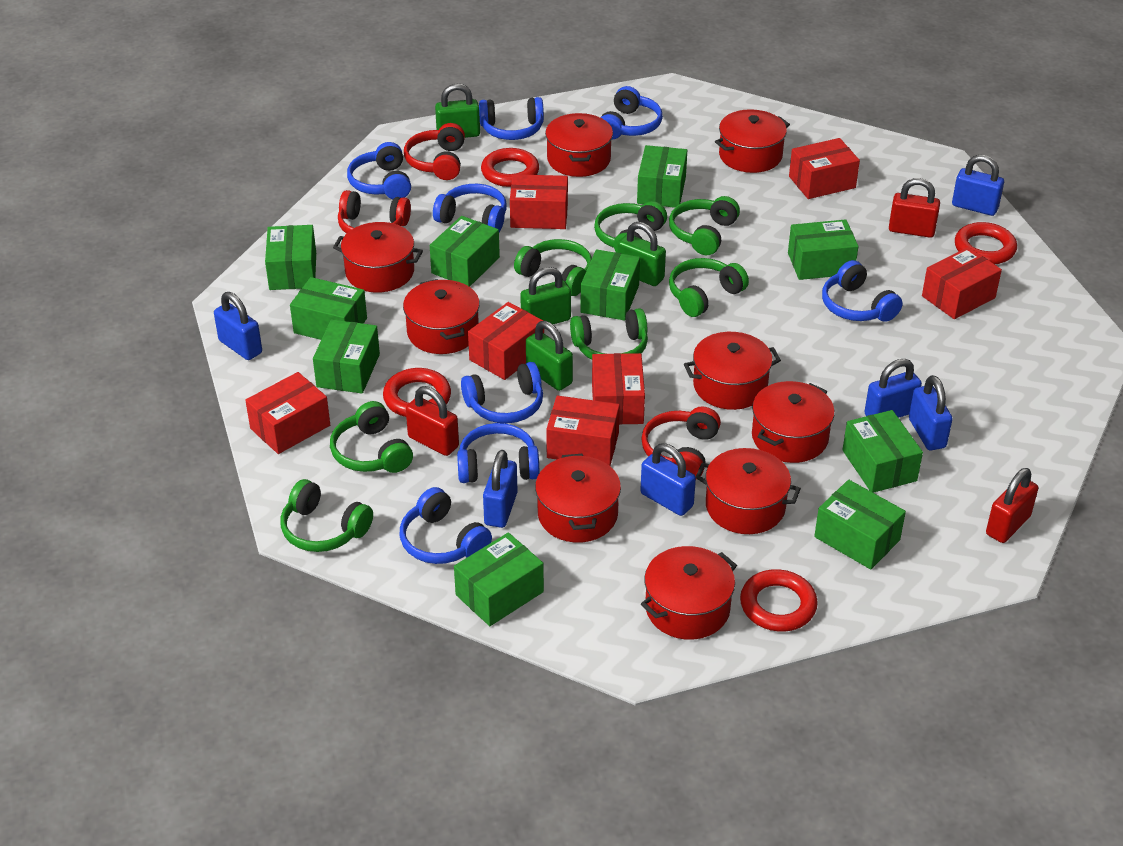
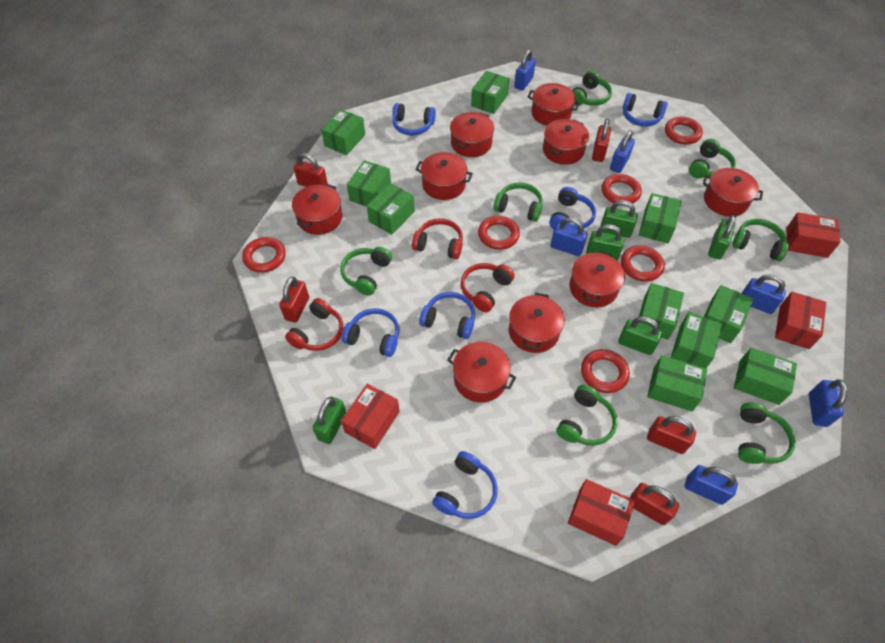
blue headphones: 8 -> 6
green padlock: 4 -> 5
red box: 7 -> 4
red padlock: 3 -> 5
red ring: 4 -> 6

